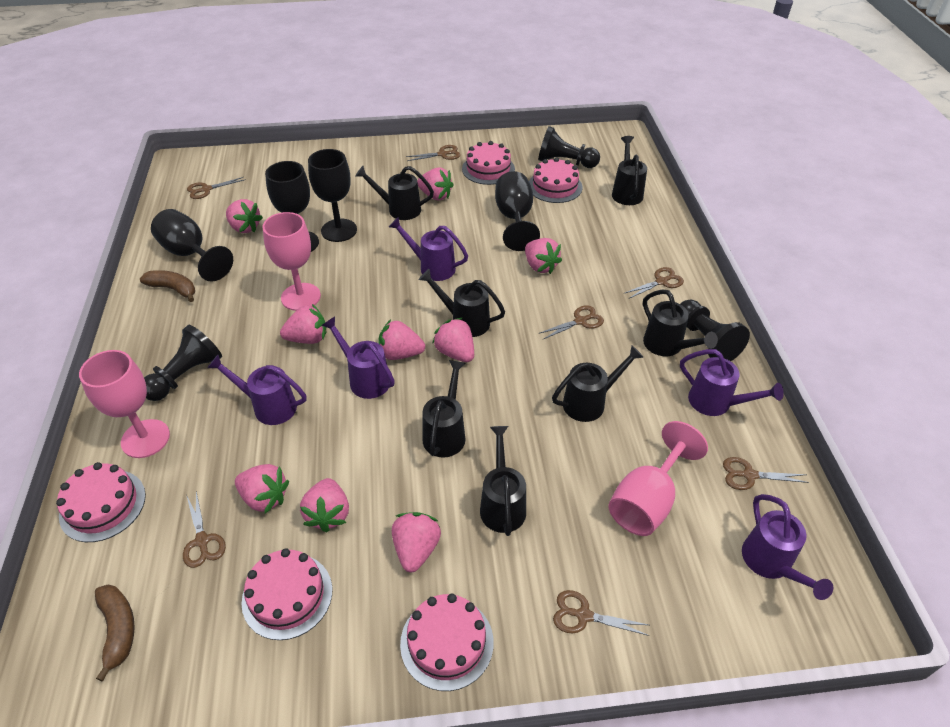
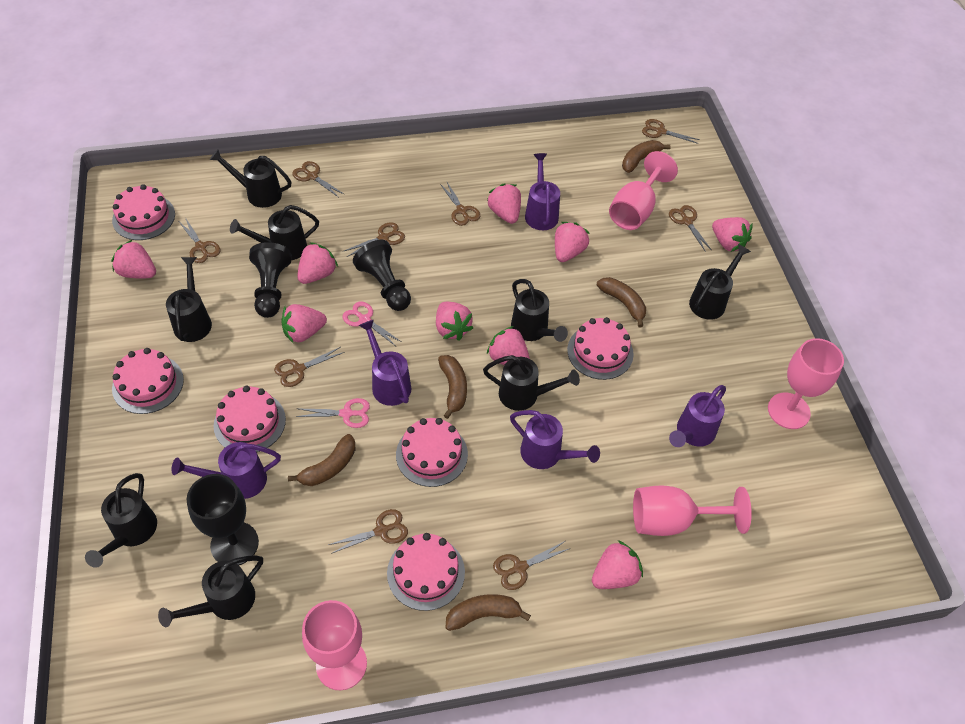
black goblet: 4 -> 1
black pawn: 3 -> 2
black watering can: 7 -> 8
brown banana: 2 -> 5
brown scissors: 7 -> 9
pink cake: 5 -> 6
pink goblet: 3 -> 4
pink scissors: 0 -> 2

